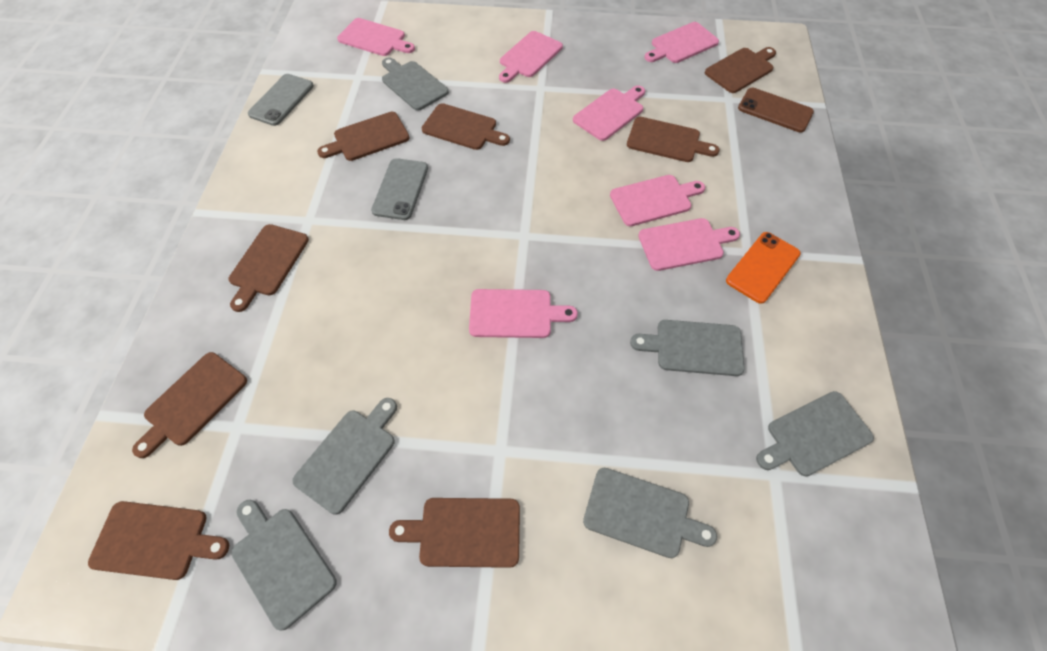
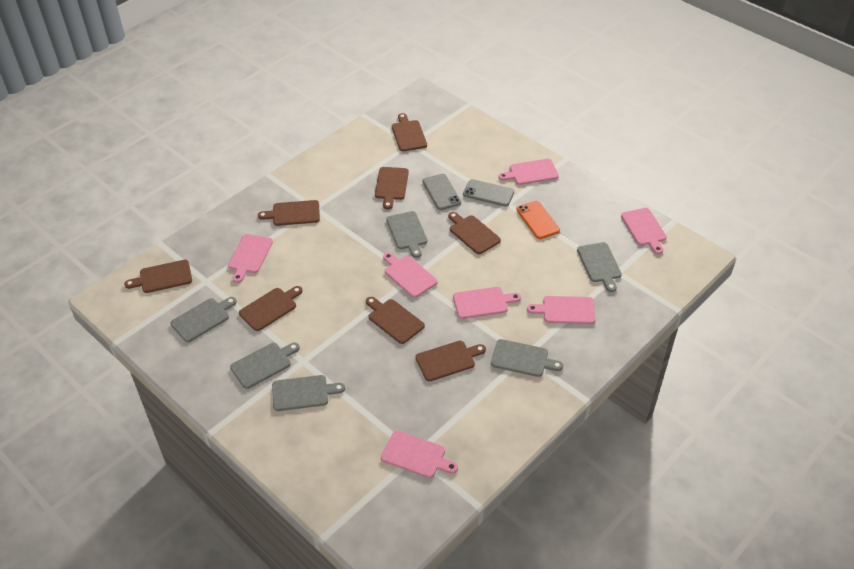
brown phone: 1 -> 0

